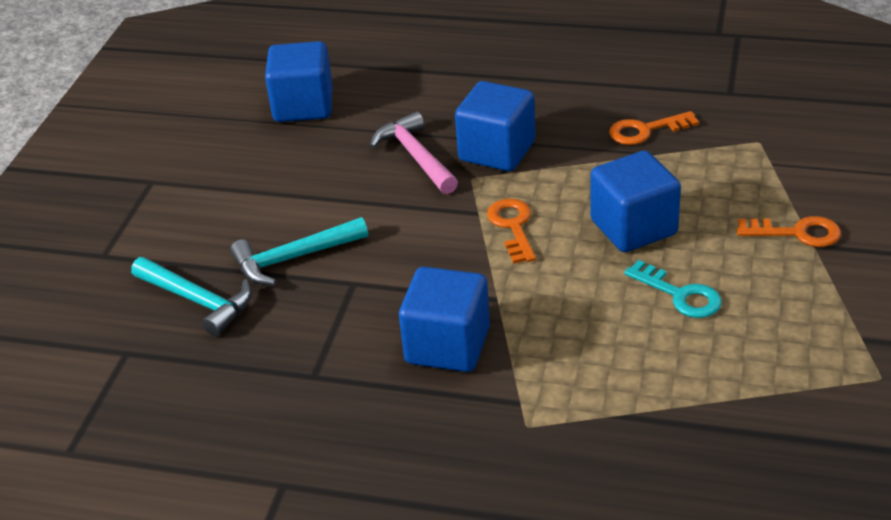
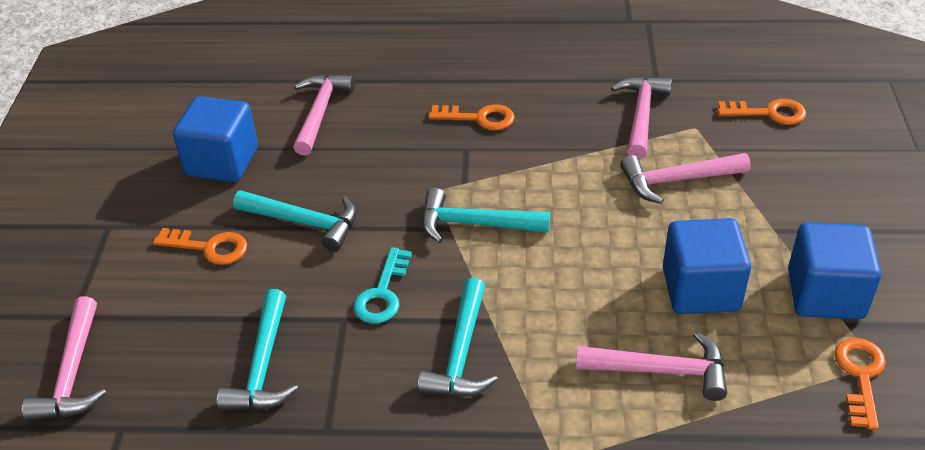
blue cube: 4 -> 3
orange key: 3 -> 4
pink hammer: 1 -> 5
turquoise hammer: 2 -> 4

